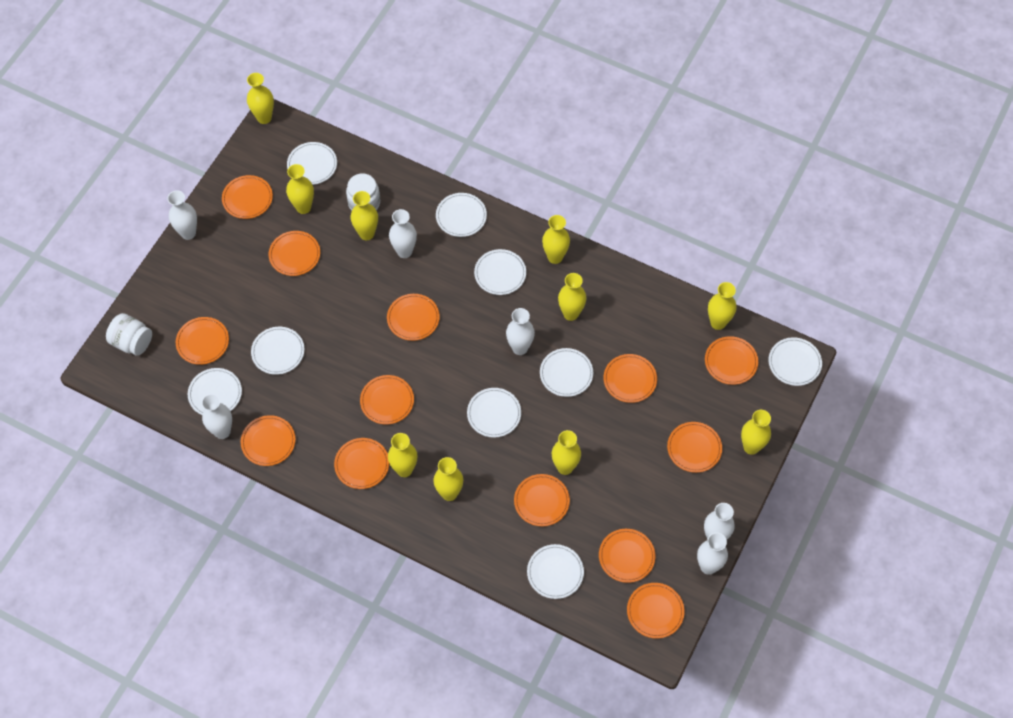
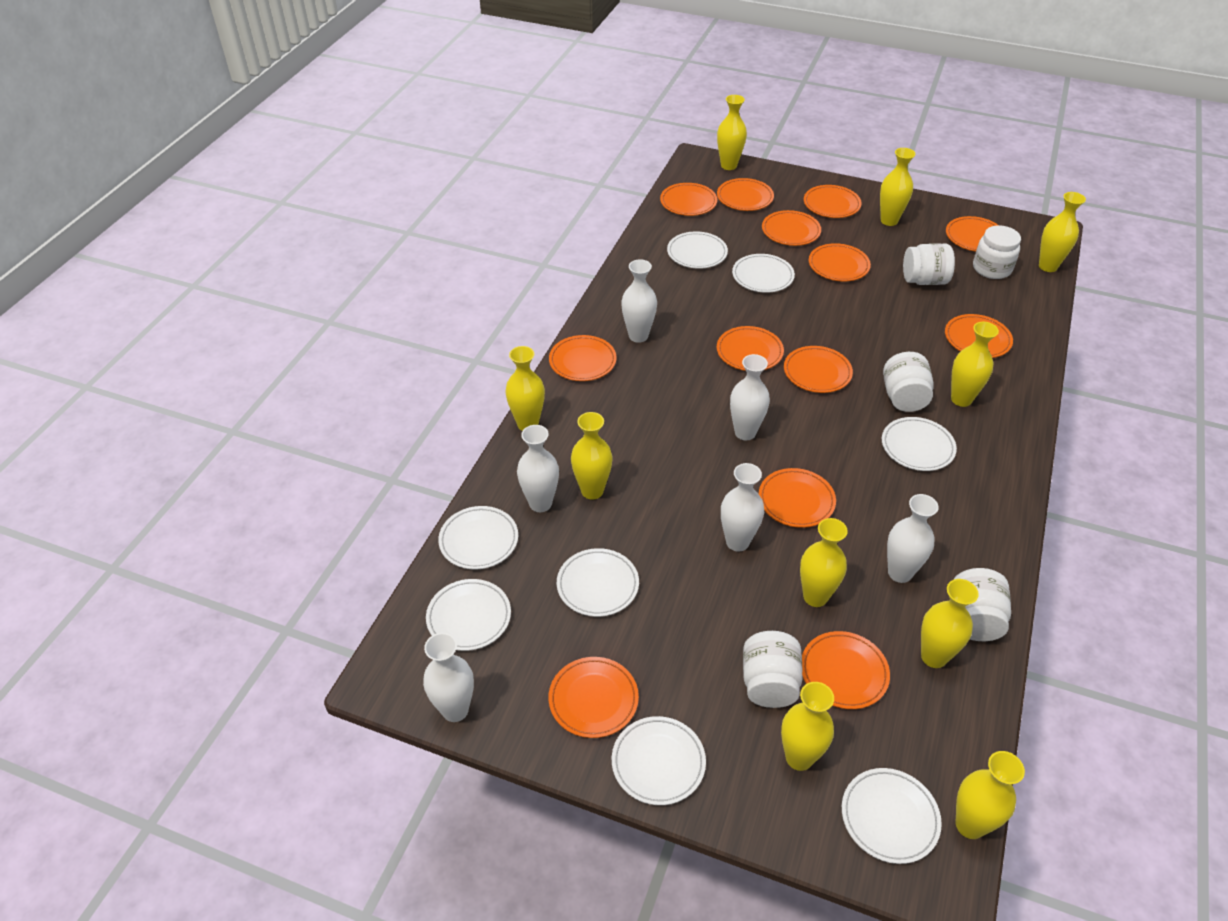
white jar: 2 -> 5
white plate: 9 -> 8

